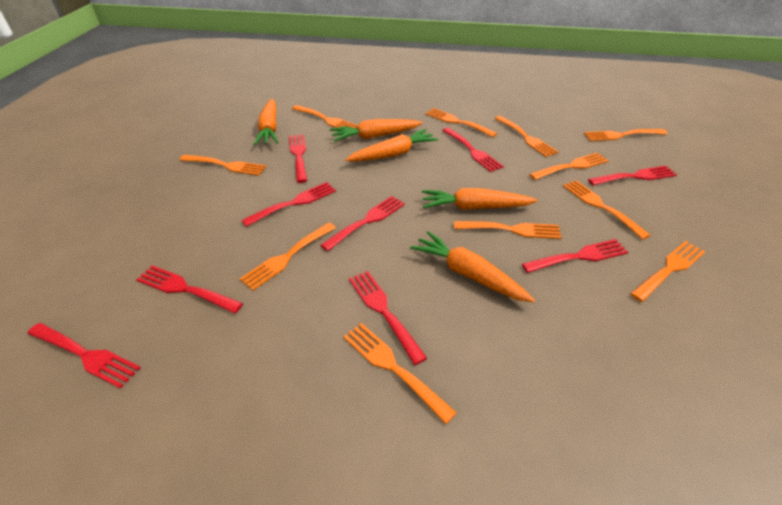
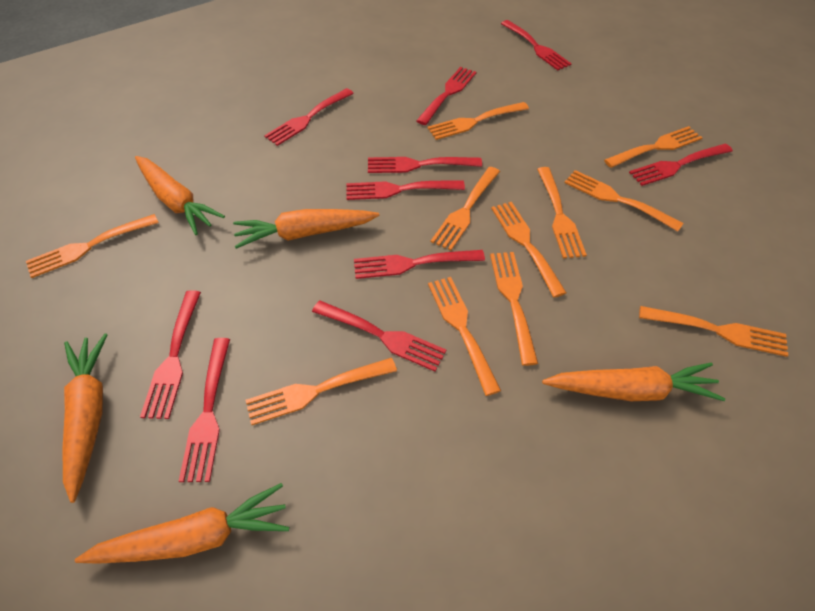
red fork: 9 -> 10

